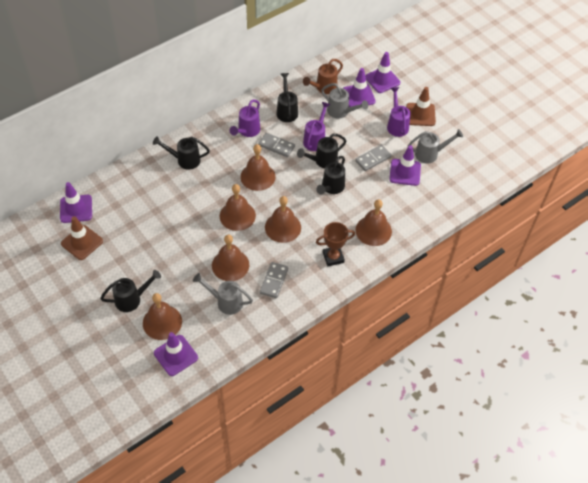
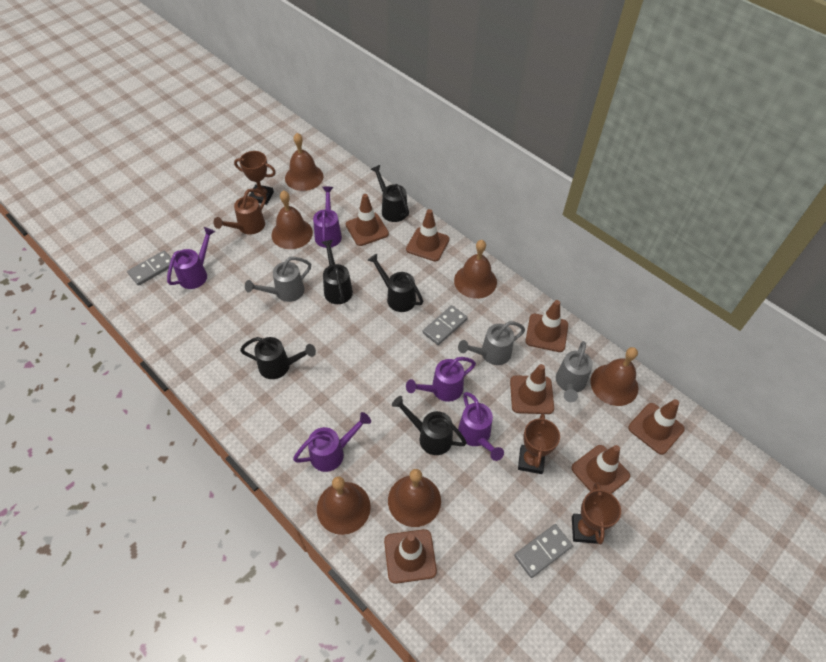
brown traffic cone: 2 -> 7
brown trophy: 1 -> 3
purple traffic cone: 5 -> 0
purple watering can: 3 -> 5

